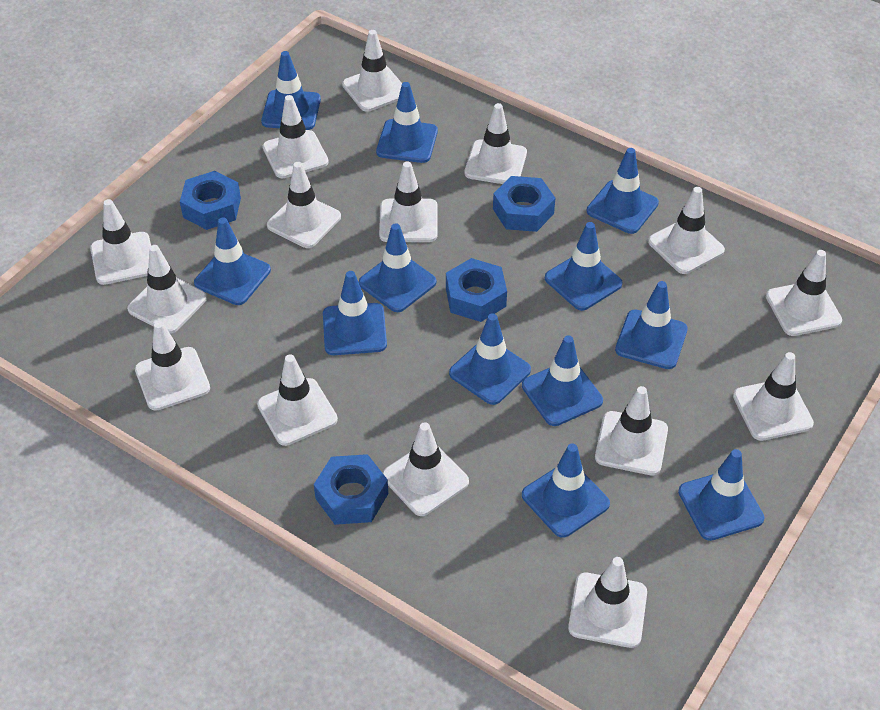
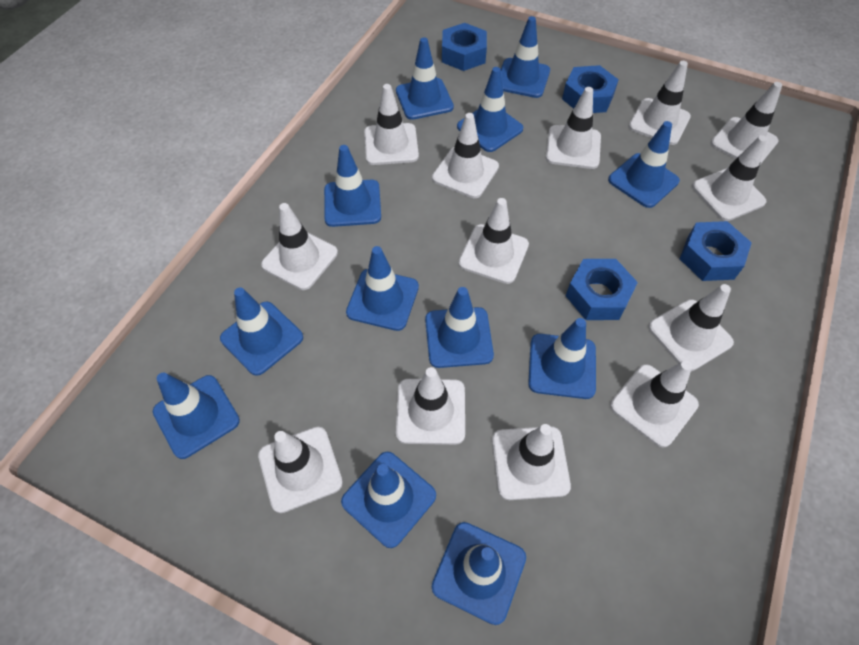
white traffic cone: 15 -> 13

